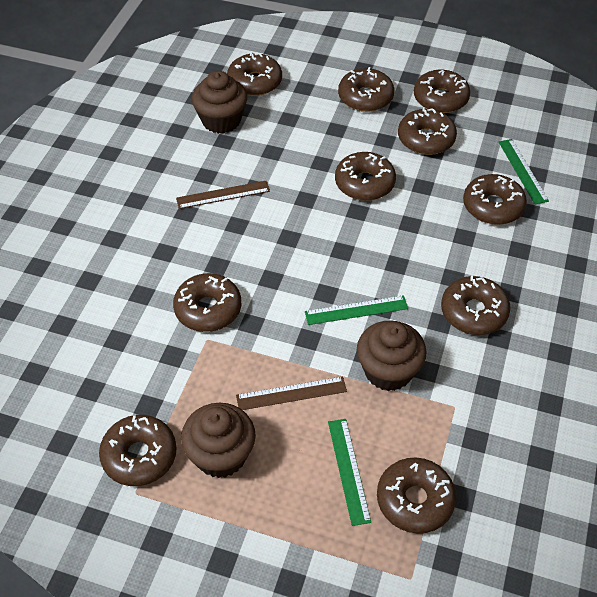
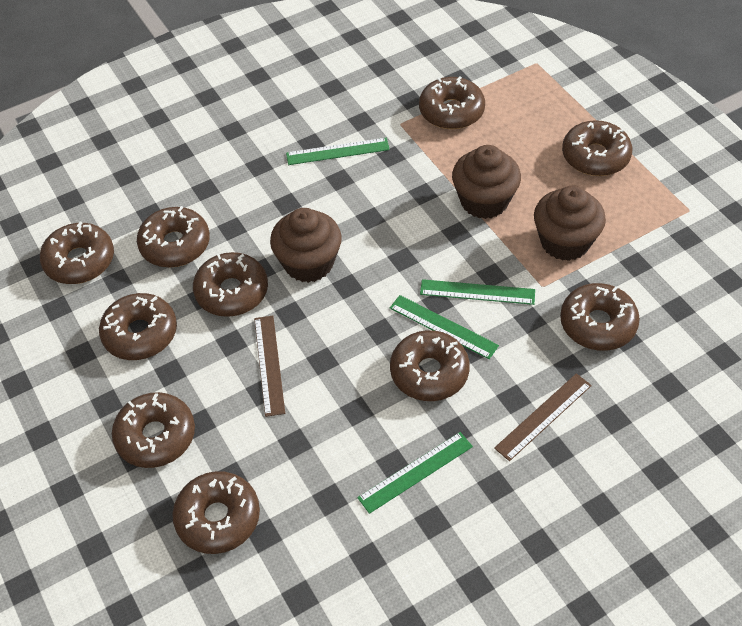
green ruler: 3 -> 4

